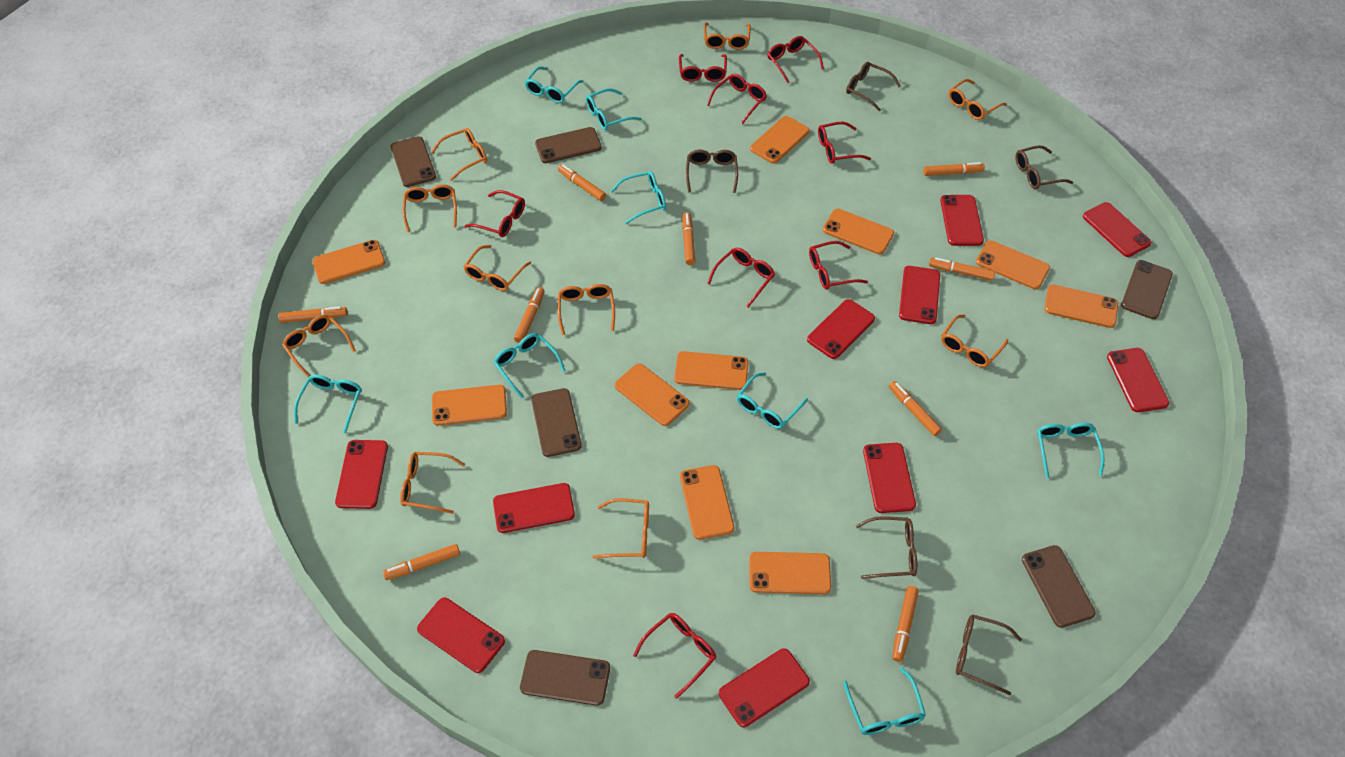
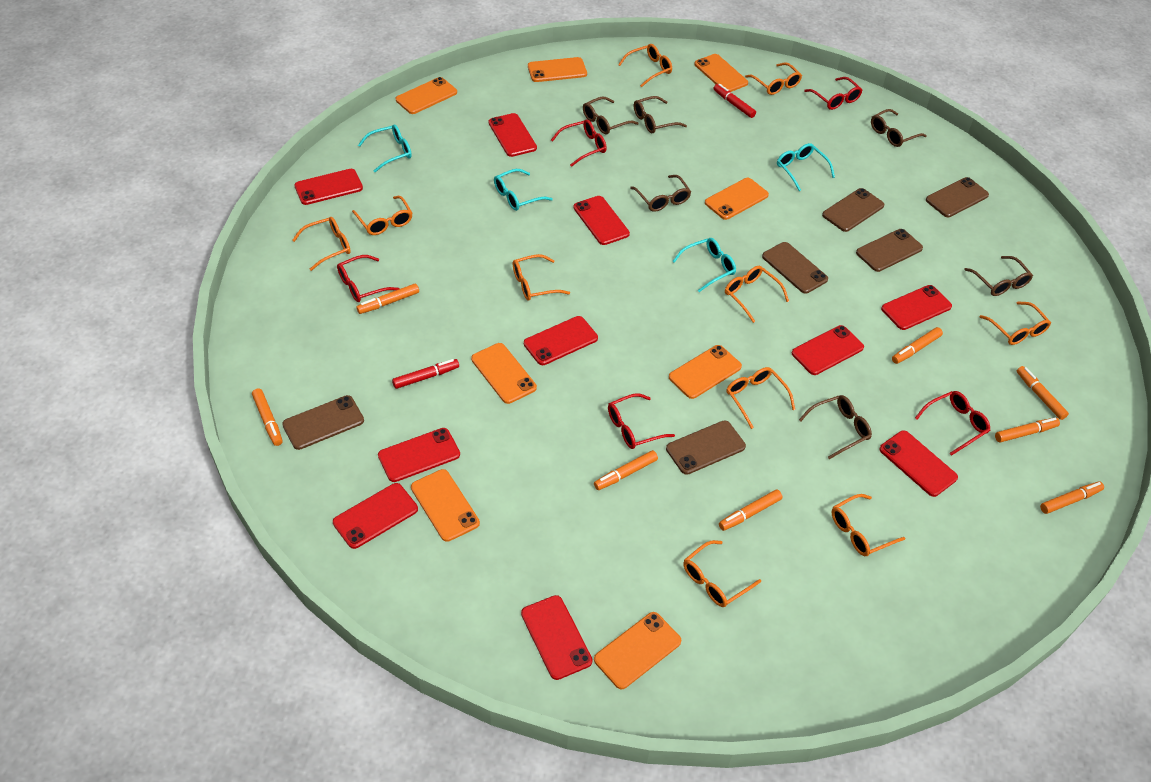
brown glasses: 5 -> 6
orange marker: 9 -> 8
orange phone: 10 -> 8
red glasses: 8 -> 5
red marker: 0 -> 2
turquoise glasses: 8 -> 4

